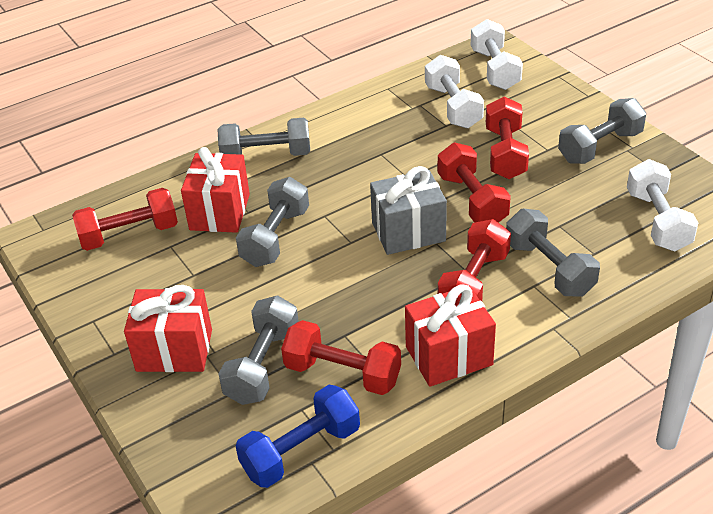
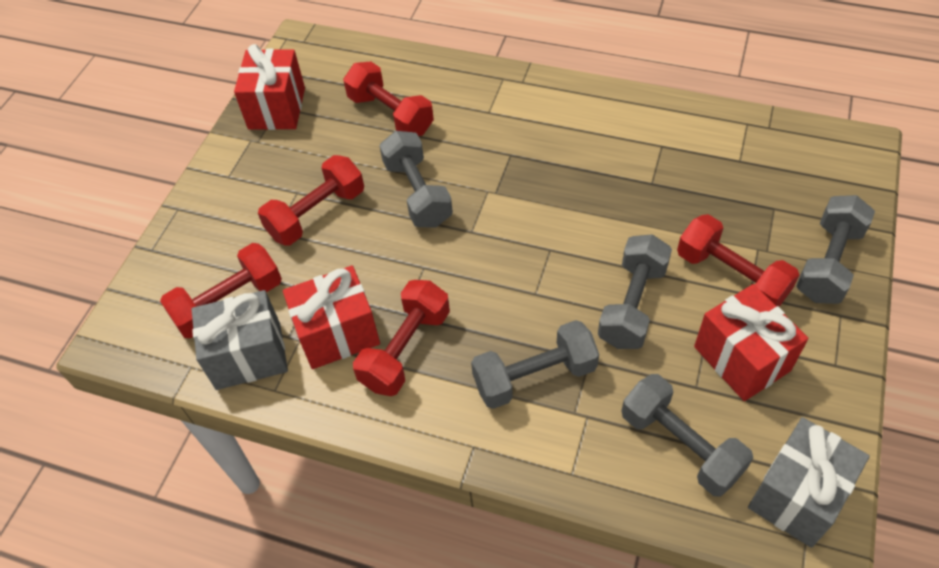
blue dumbbell: 1 -> 0
grey gift: 1 -> 2
white dumbbell: 3 -> 0

